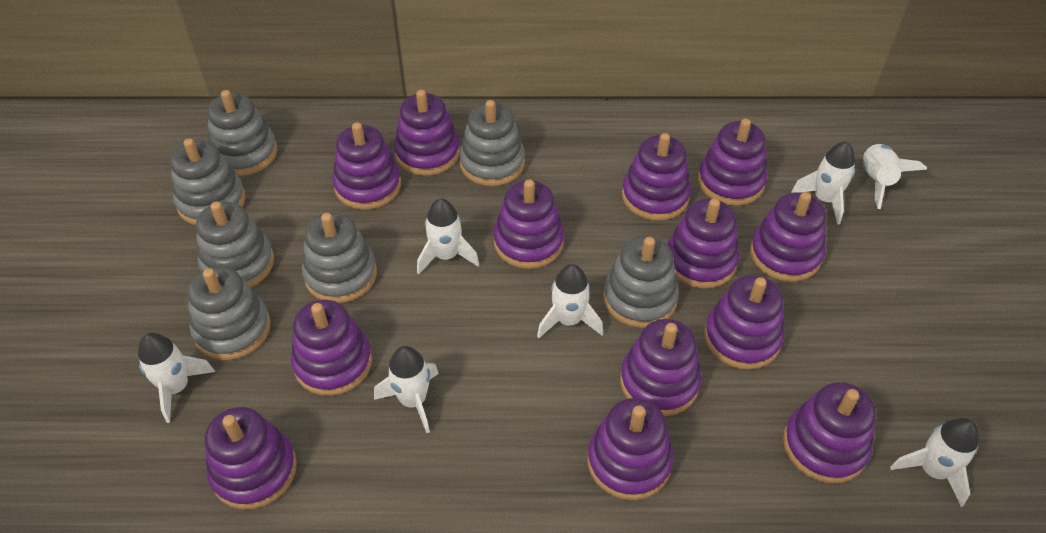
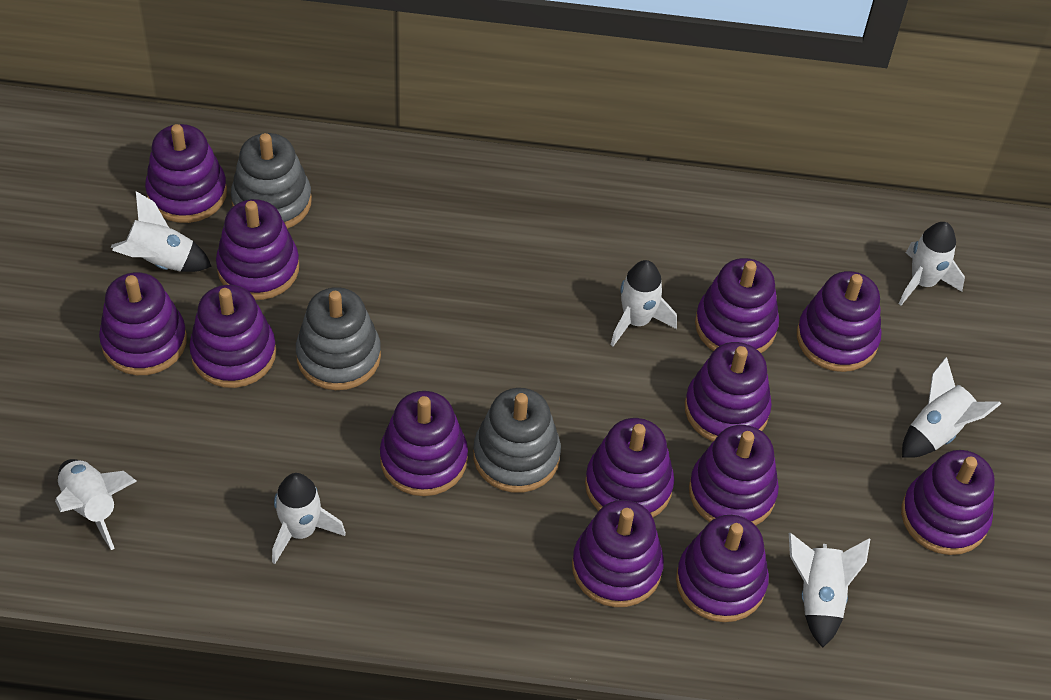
grey stacking toy: 7 -> 3

